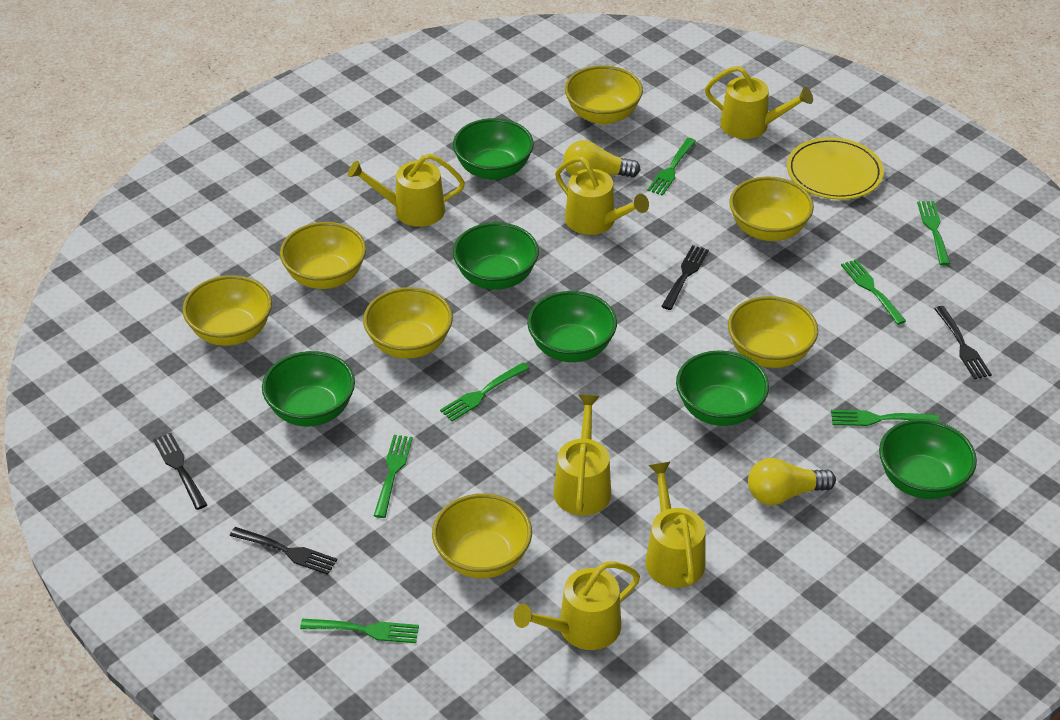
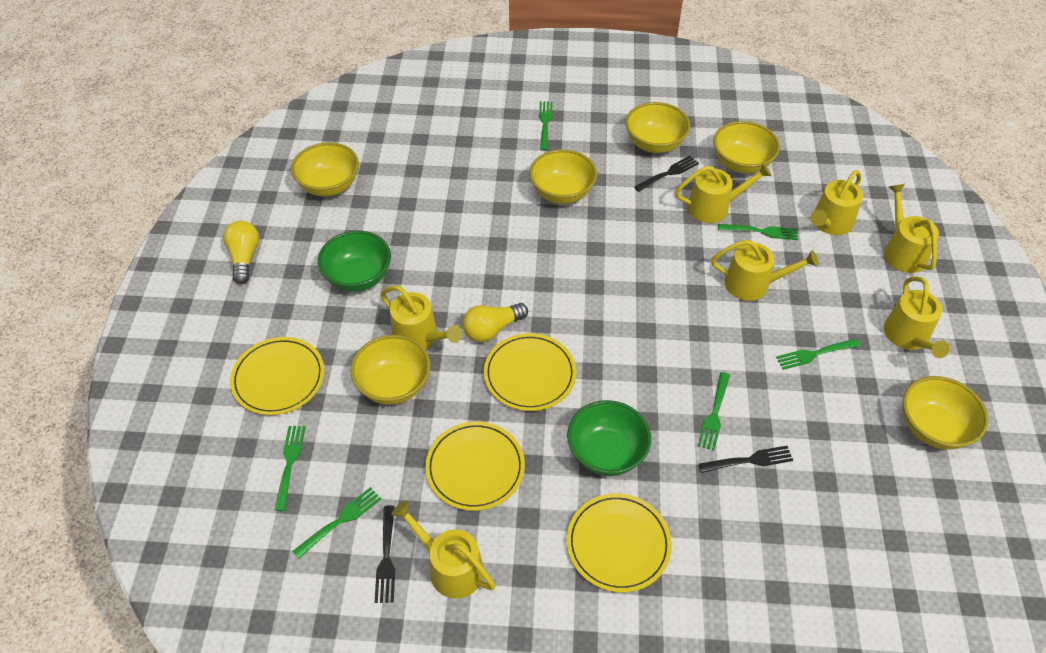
black fork: 4 -> 3
green bowl: 6 -> 2
green fork: 7 -> 6
yellow bowl: 7 -> 6
yellow plate: 1 -> 4
yellow watering can: 6 -> 7

